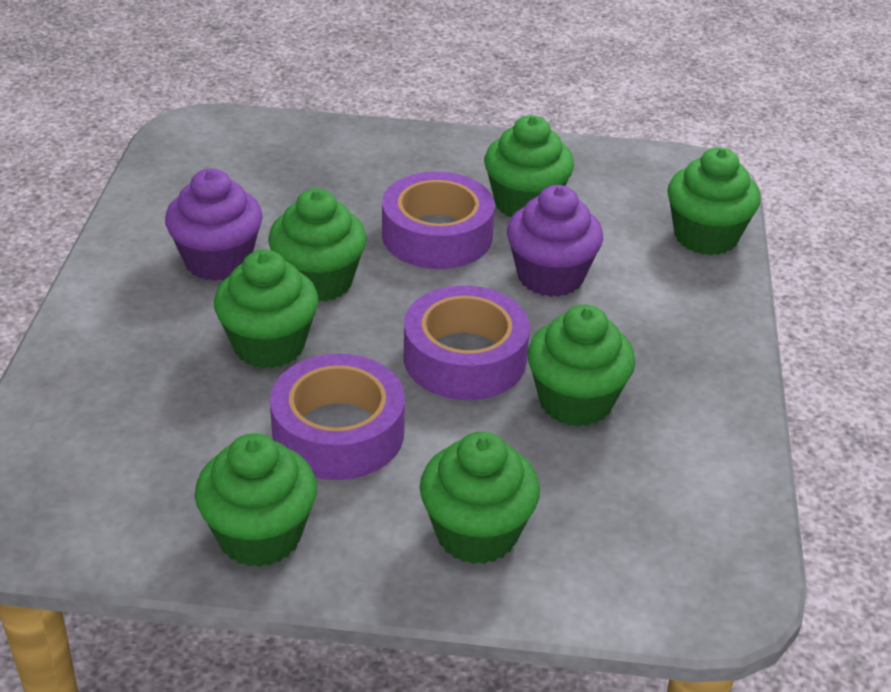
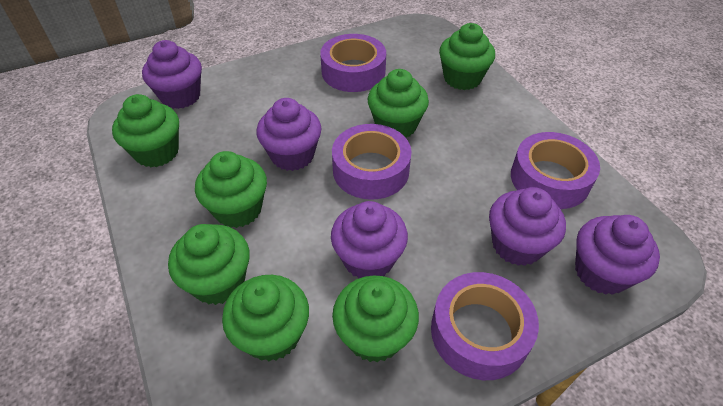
purple cupcake: 2 -> 5
purple tape: 3 -> 4

